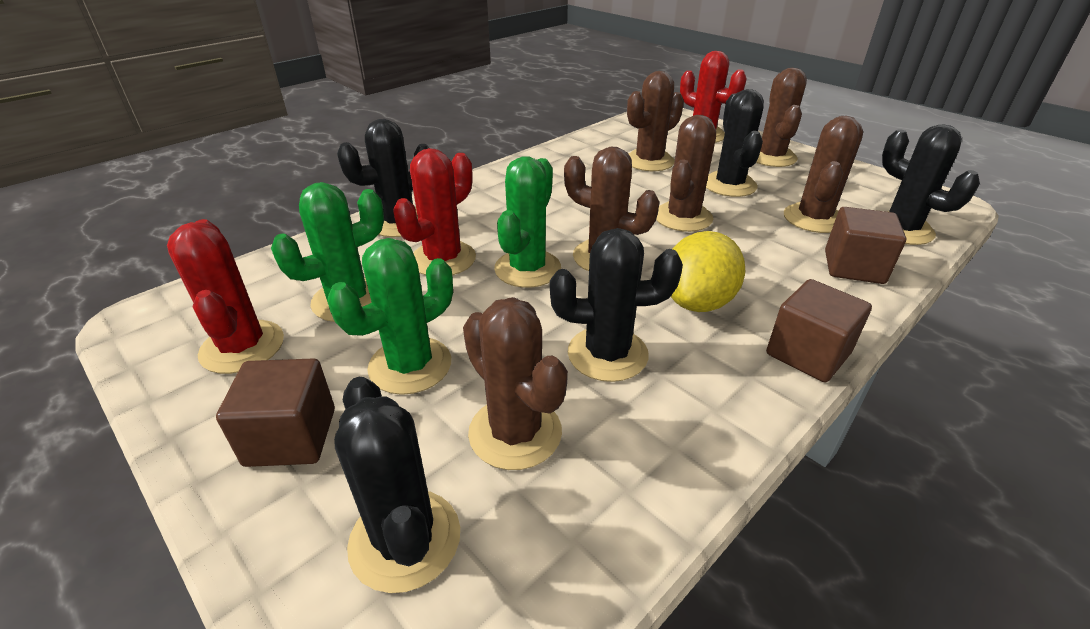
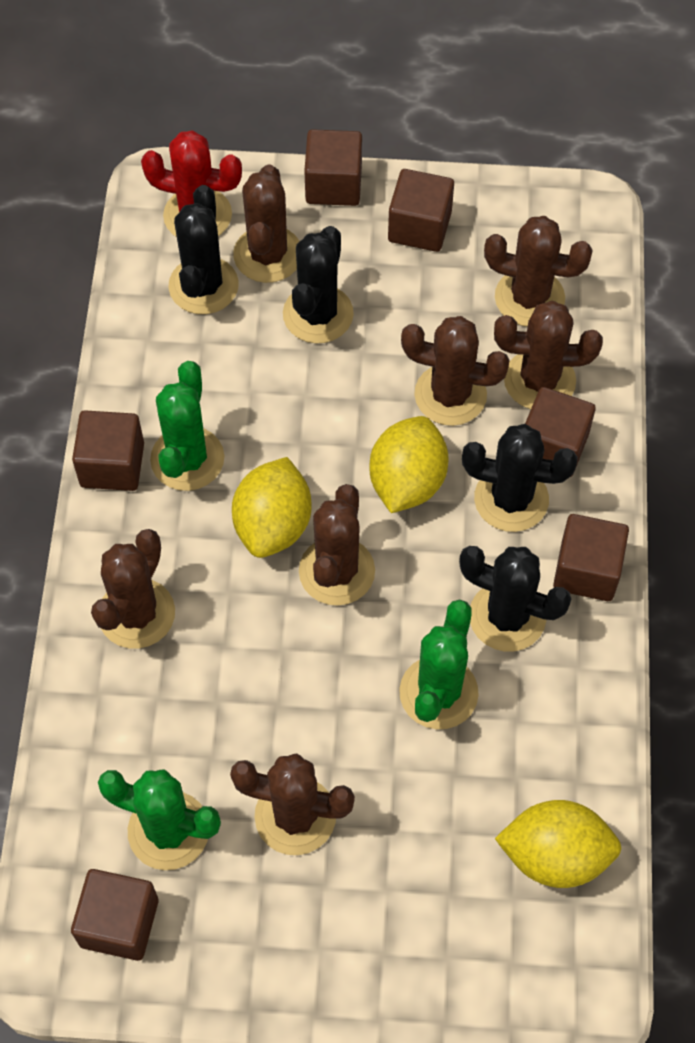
black cactus: 5 -> 4
brown cactus: 6 -> 7
brown cube: 3 -> 6
red cactus: 3 -> 1
yellow lemon: 1 -> 3

